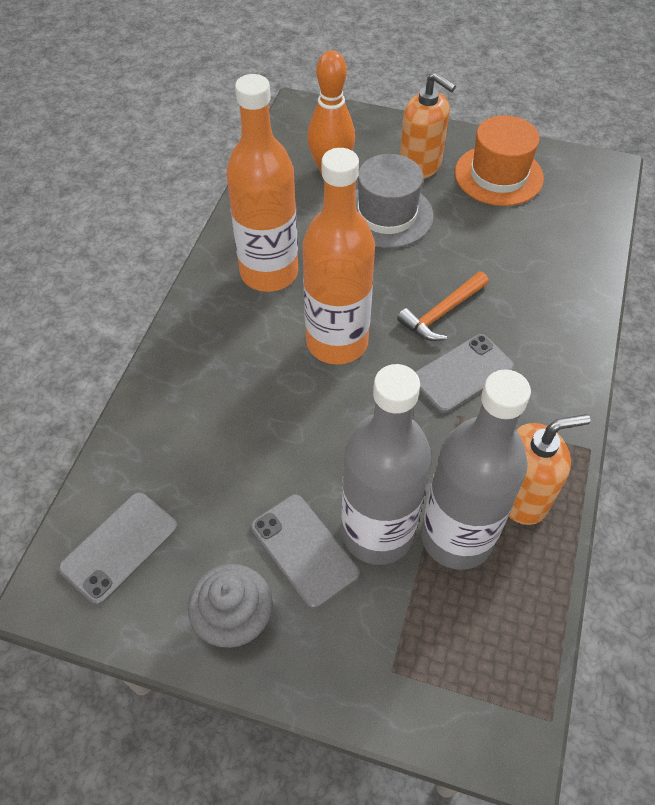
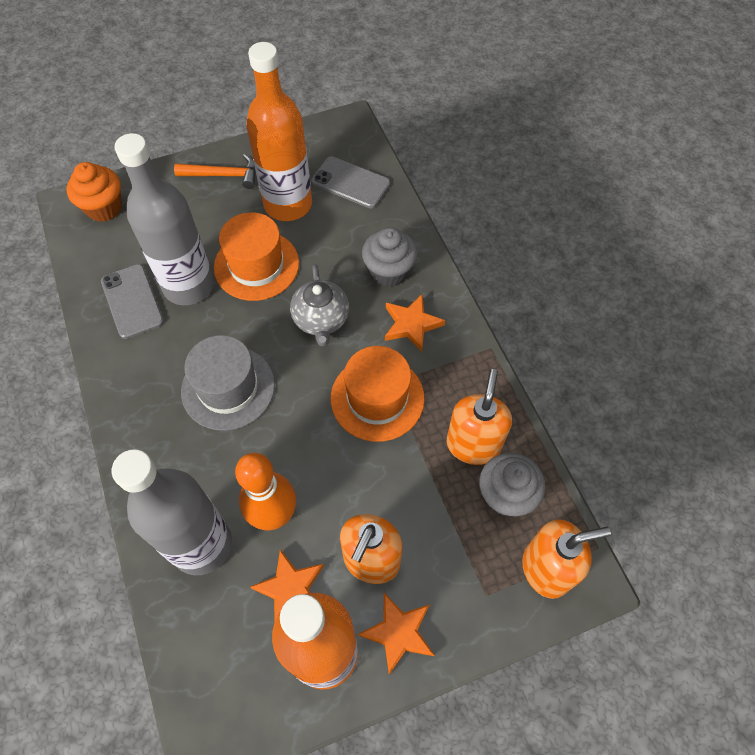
grey cupcake: 1 -> 2
grey phone: 3 -> 2
grey teapot: 0 -> 1
orange cupcake: 0 -> 1
orange hat: 1 -> 2
orange soap dispenser: 2 -> 3
orange star: 0 -> 3

